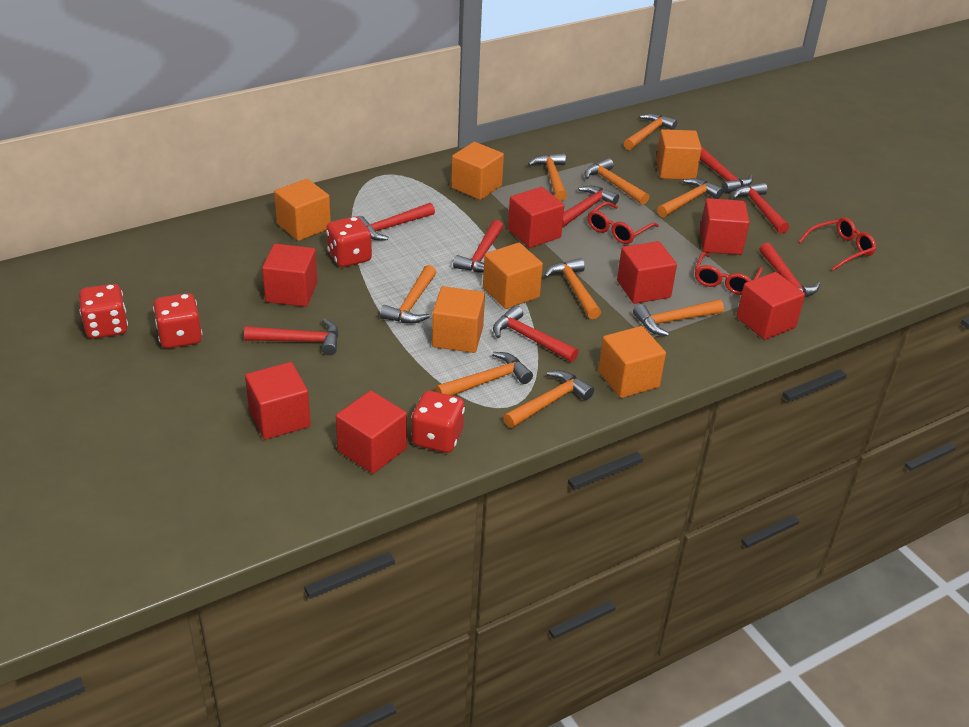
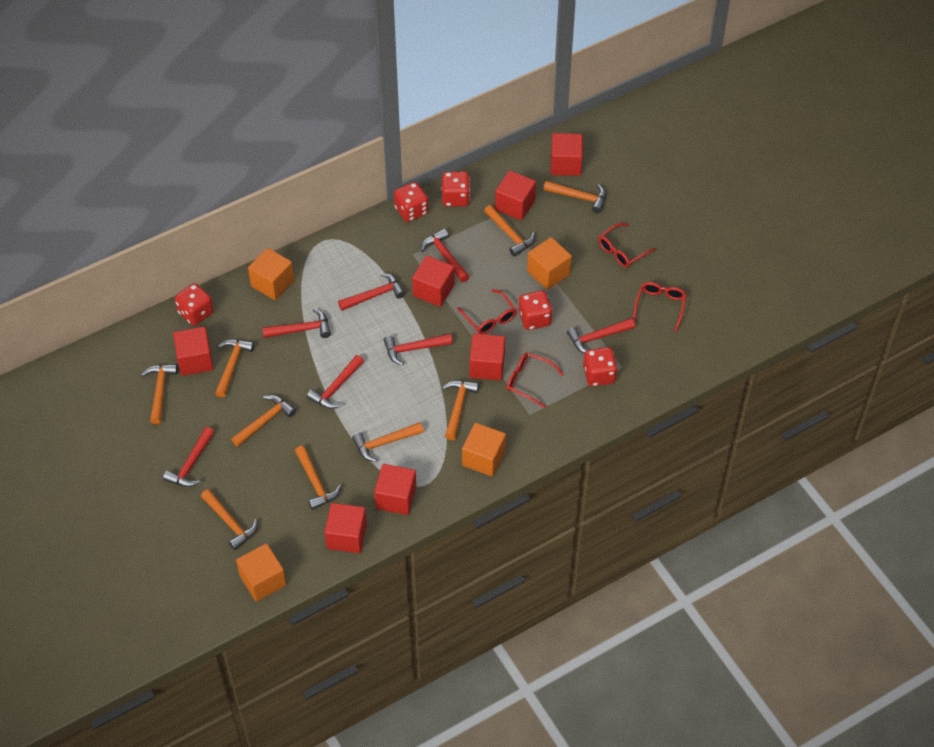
orange cube: 6 -> 4
red dice: 4 -> 5
red glasses: 3 -> 4
red hammer: 8 -> 7

